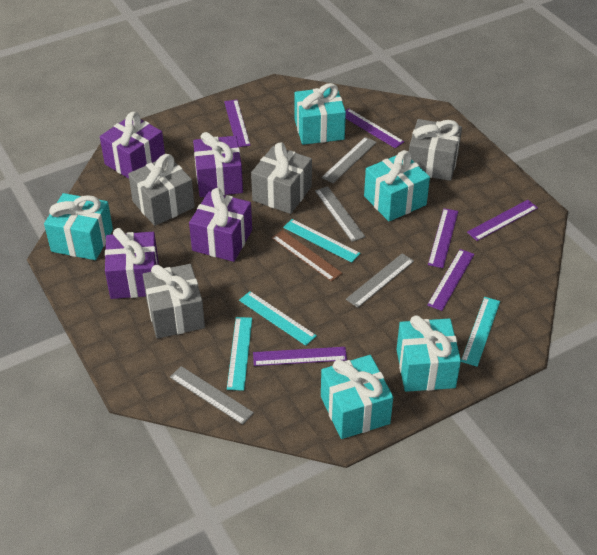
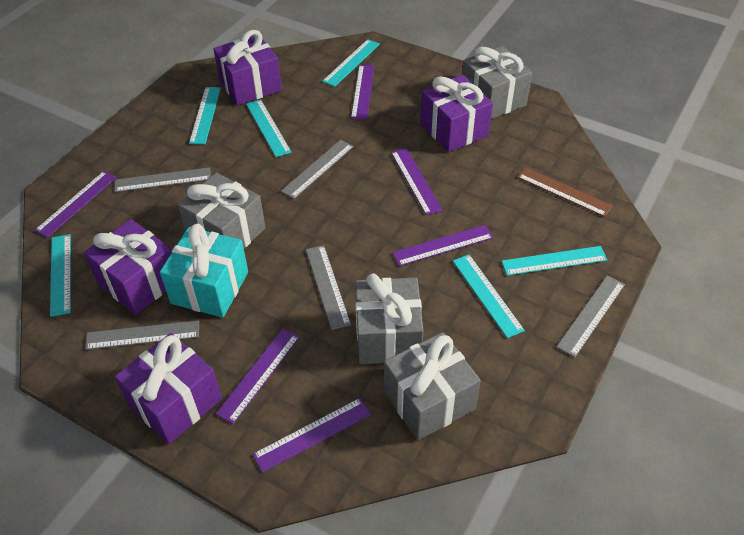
grey ruler: 4 -> 5
turquoise gift: 5 -> 1
turquoise ruler: 4 -> 6

